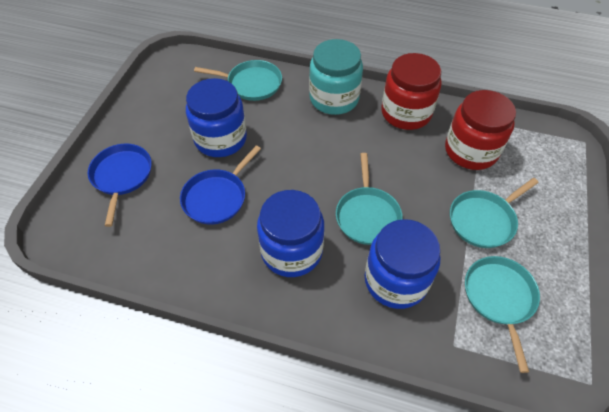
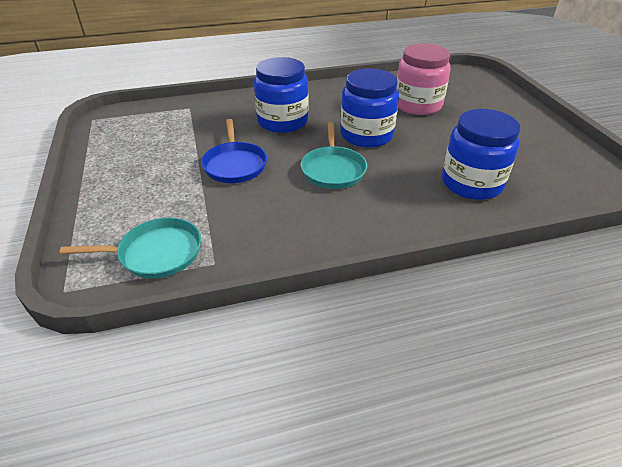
blue pan: 2 -> 1
pink jar: 0 -> 1
red jar: 2 -> 0
turquoise jar: 1 -> 0
turquoise pan: 4 -> 2

